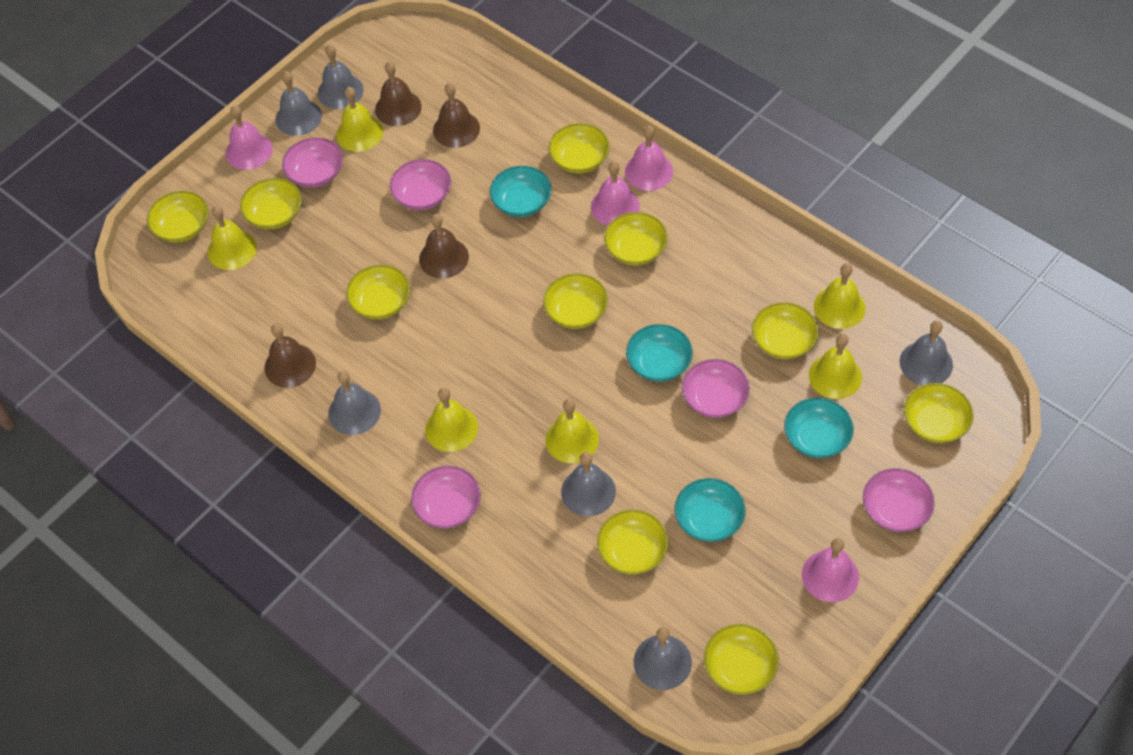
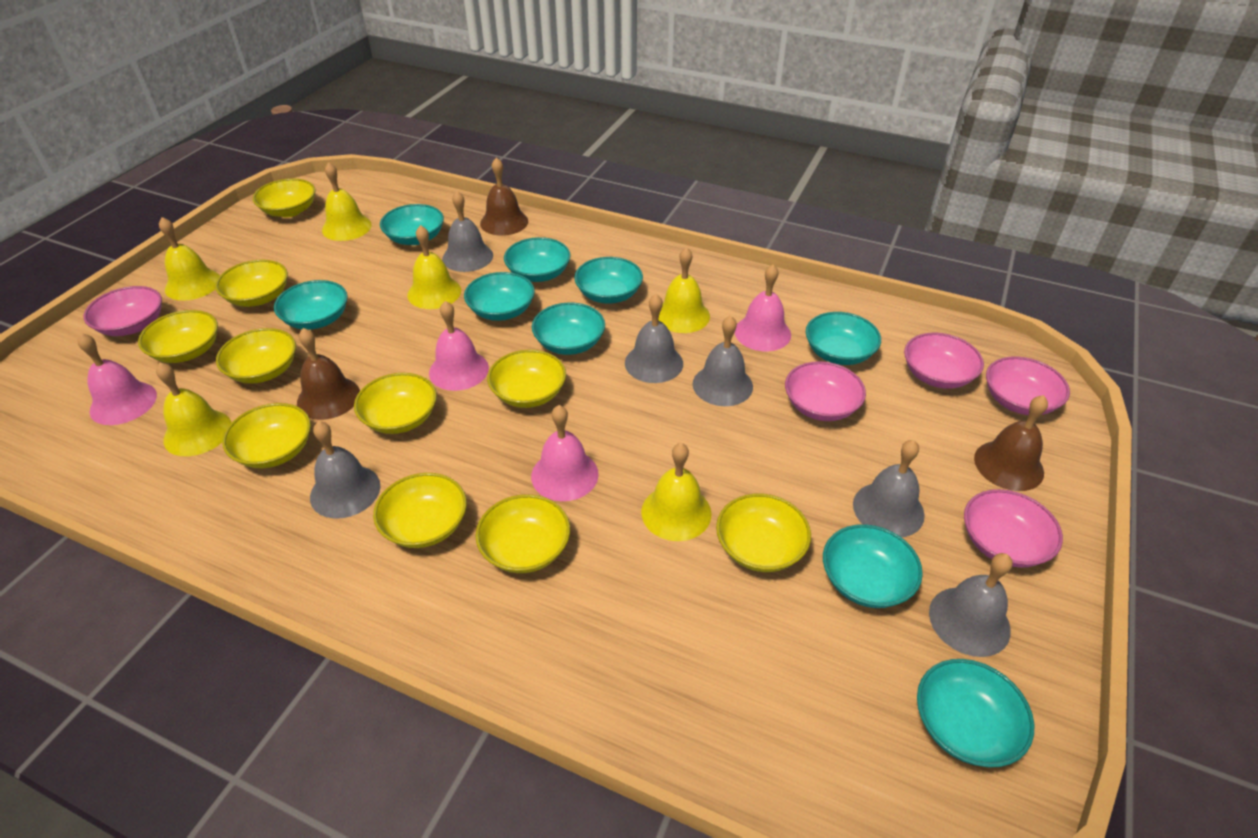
brown bell: 4 -> 3
turquoise bowl: 4 -> 9

